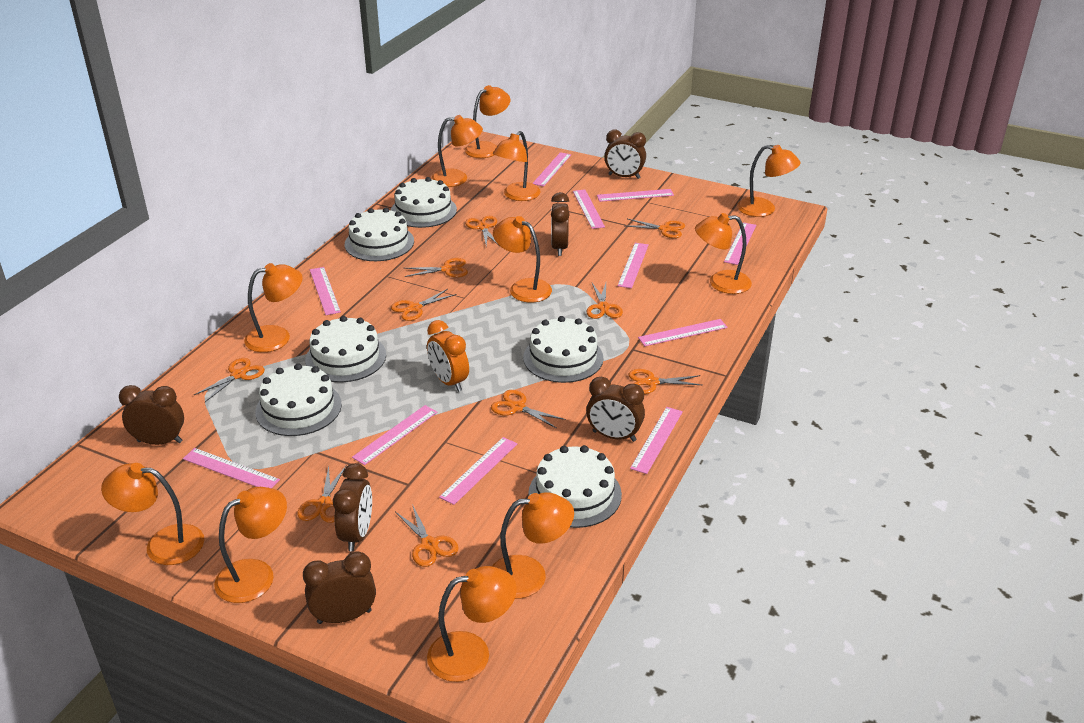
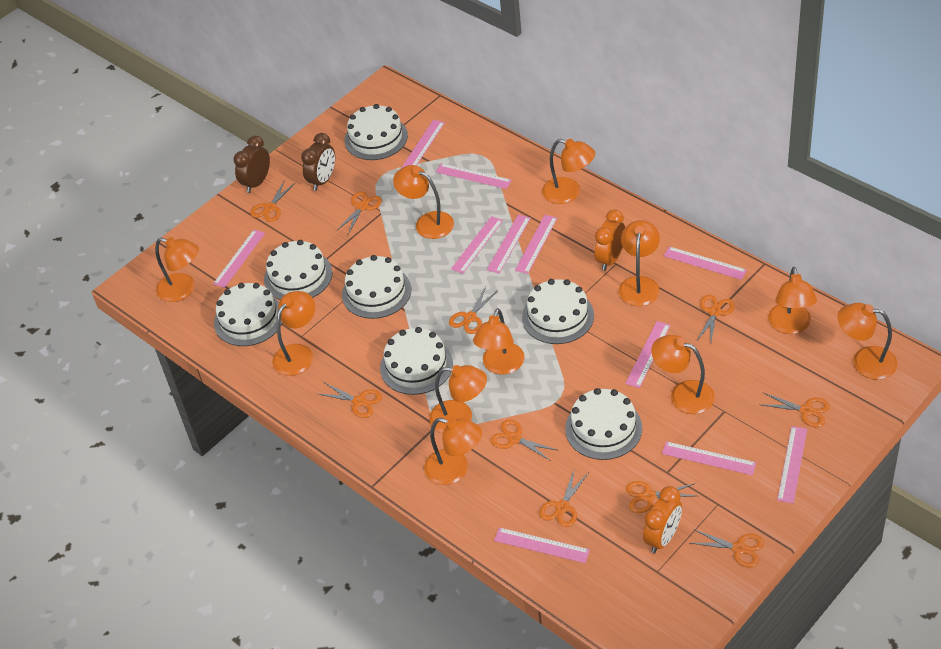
brown clock: 6 -> 2
orange clock: 1 -> 2
white cake: 6 -> 7

